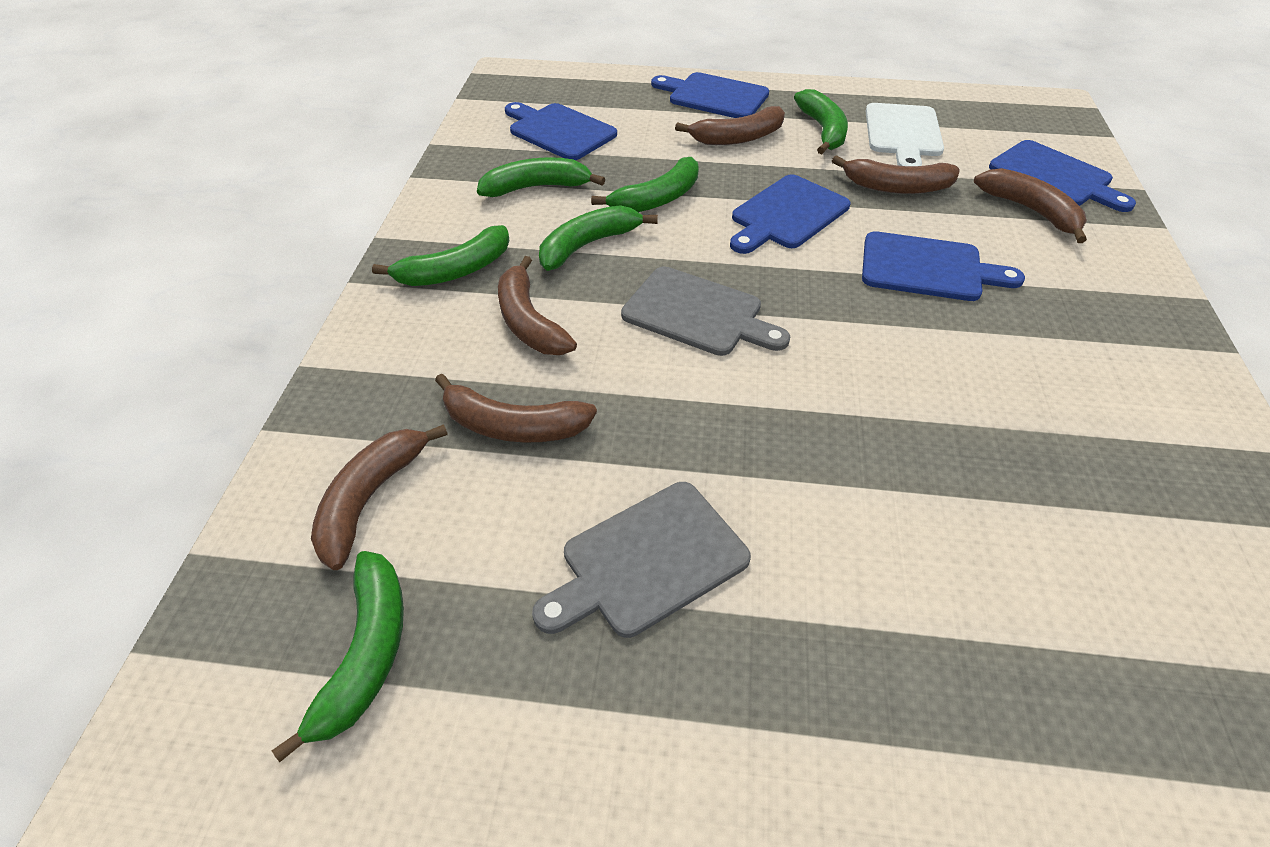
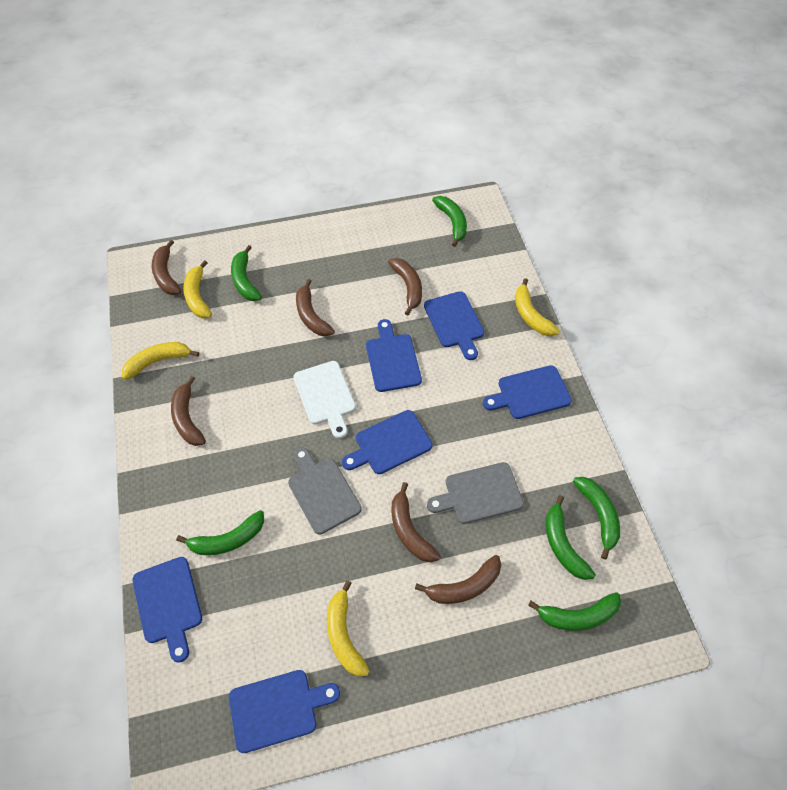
blue cutting board: 5 -> 6
yellow banana: 0 -> 4

